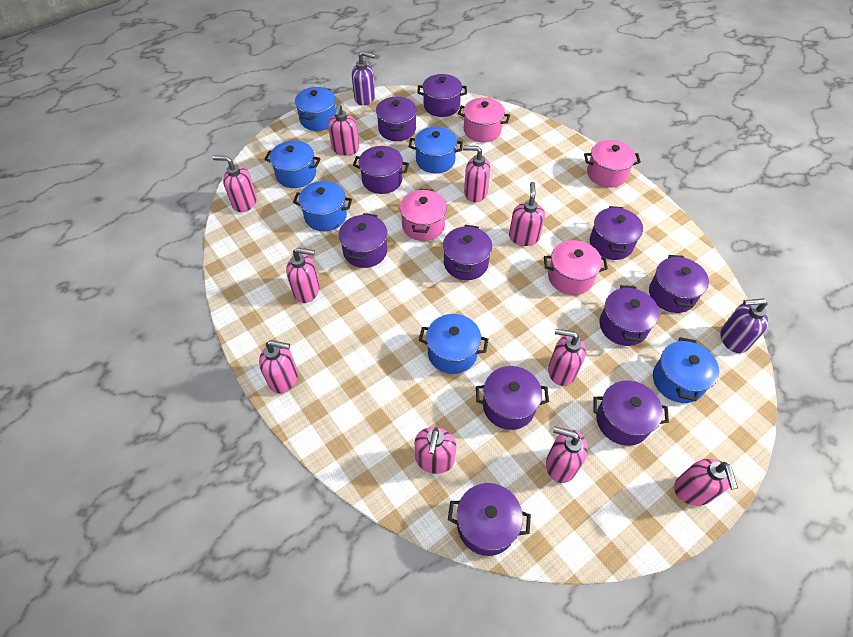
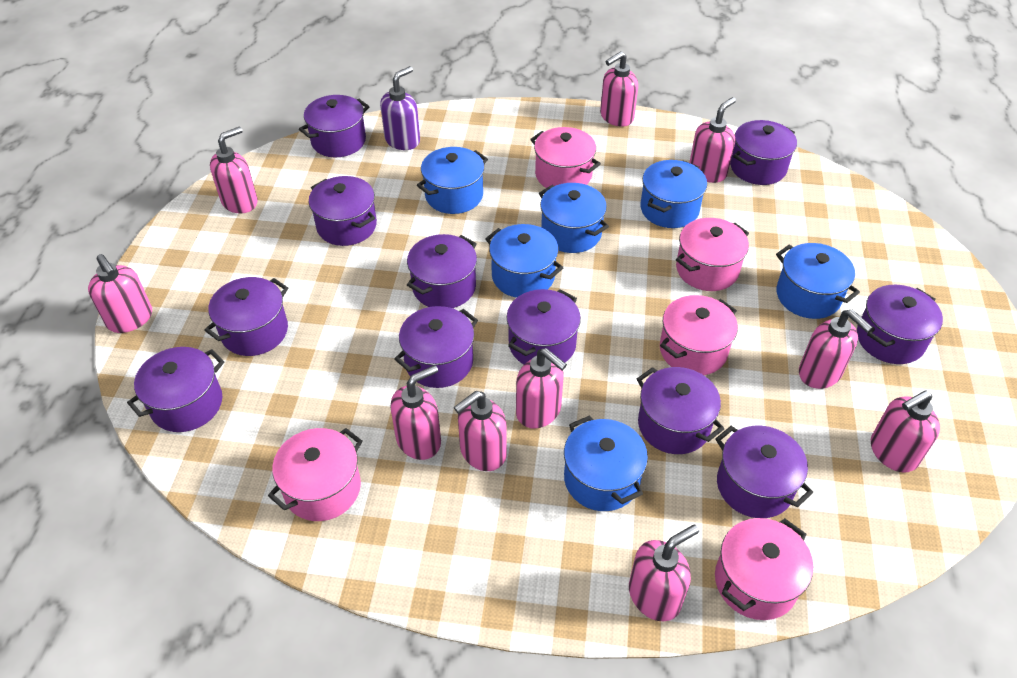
pink pot: 4 -> 5
purple soap dispenser: 2 -> 1

